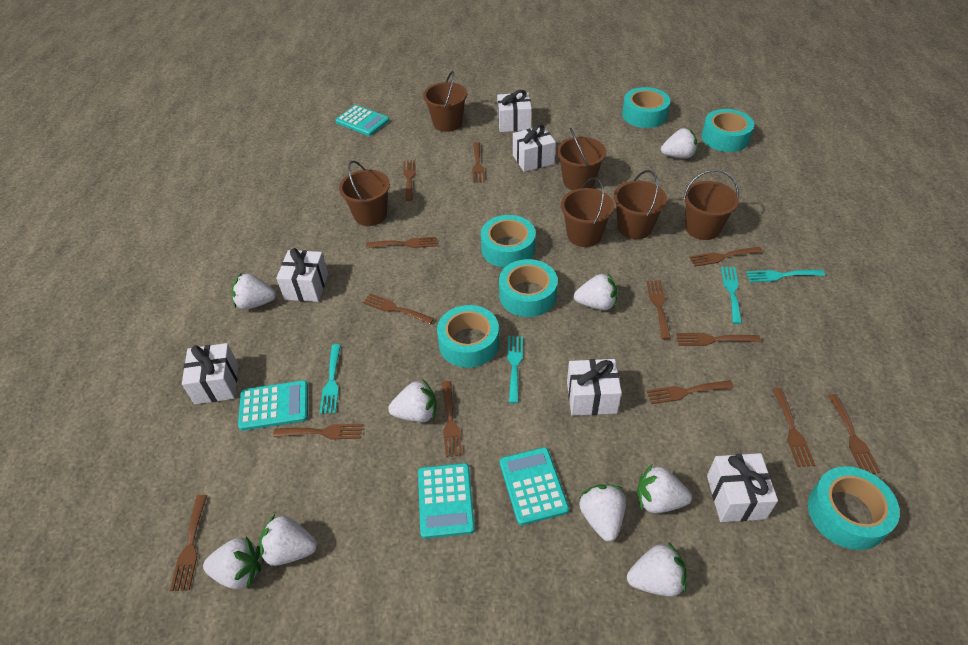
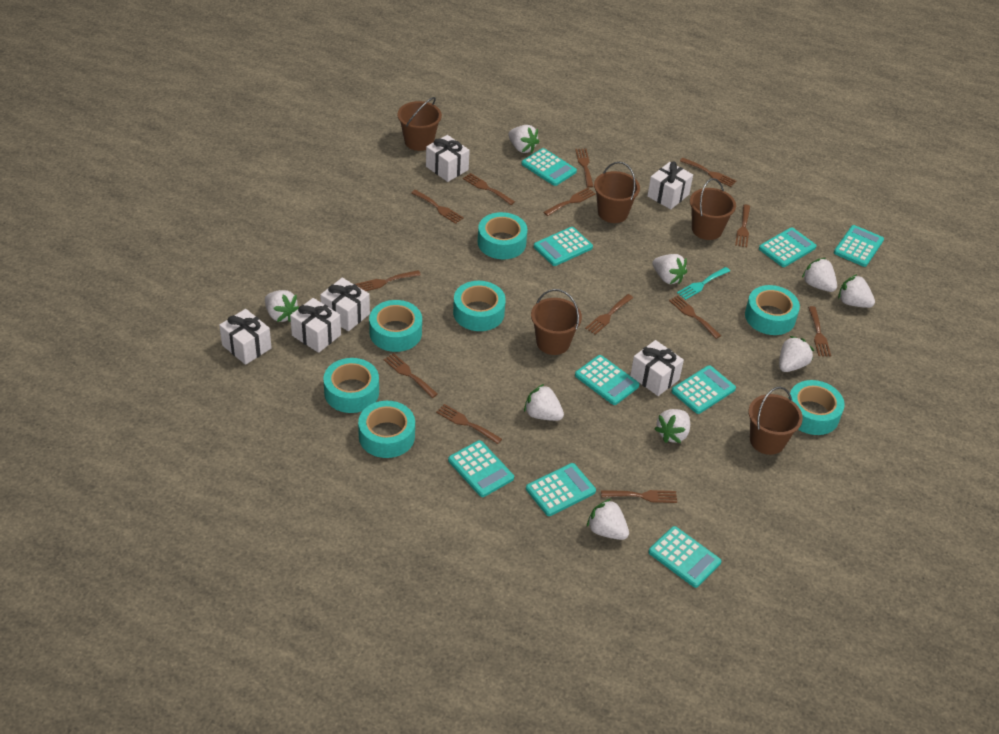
brown bucket: 6 -> 5
turquoise calculator: 4 -> 9
turquoise fork: 4 -> 1
turquoise tape: 6 -> 7

